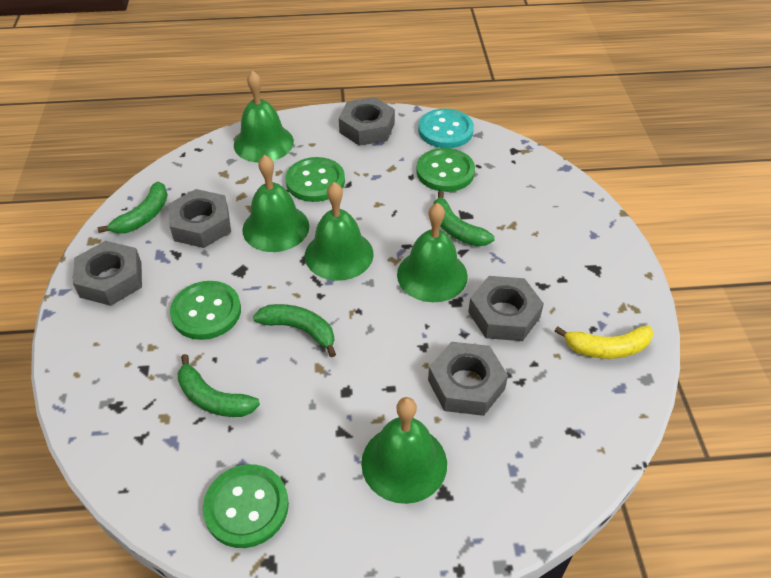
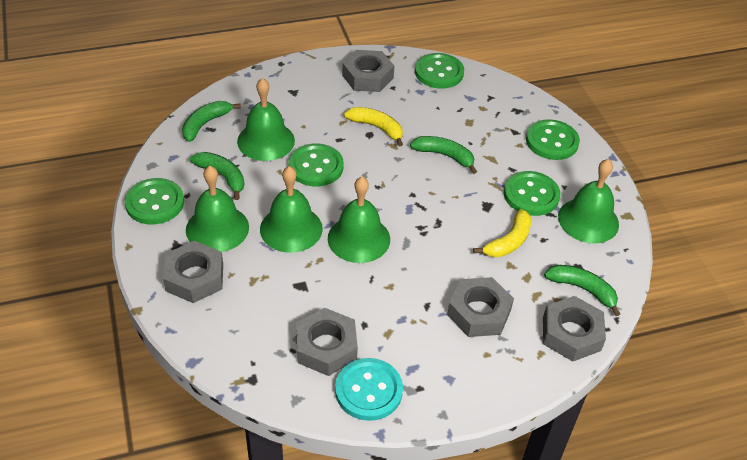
green button: 4 -> 5
yellow banana: 1 -> 2

